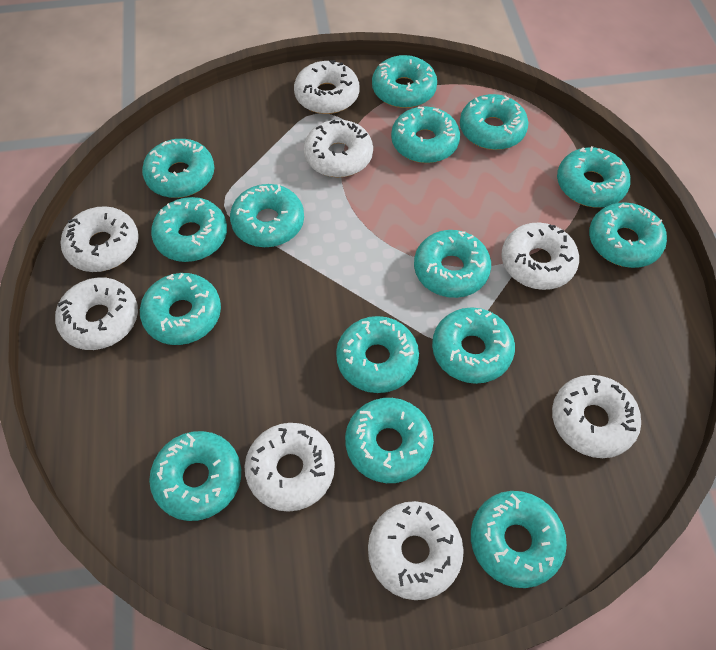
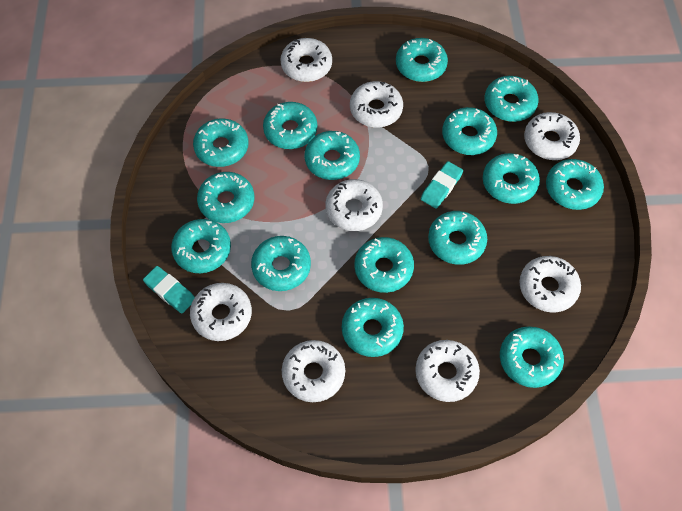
turquoise eraser: 0 -> 2

